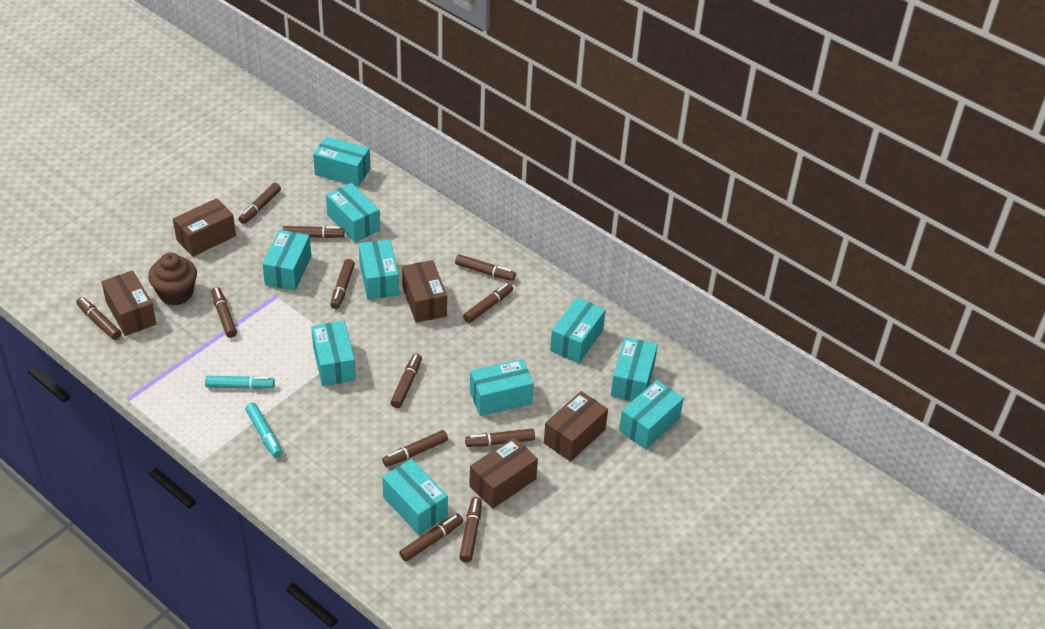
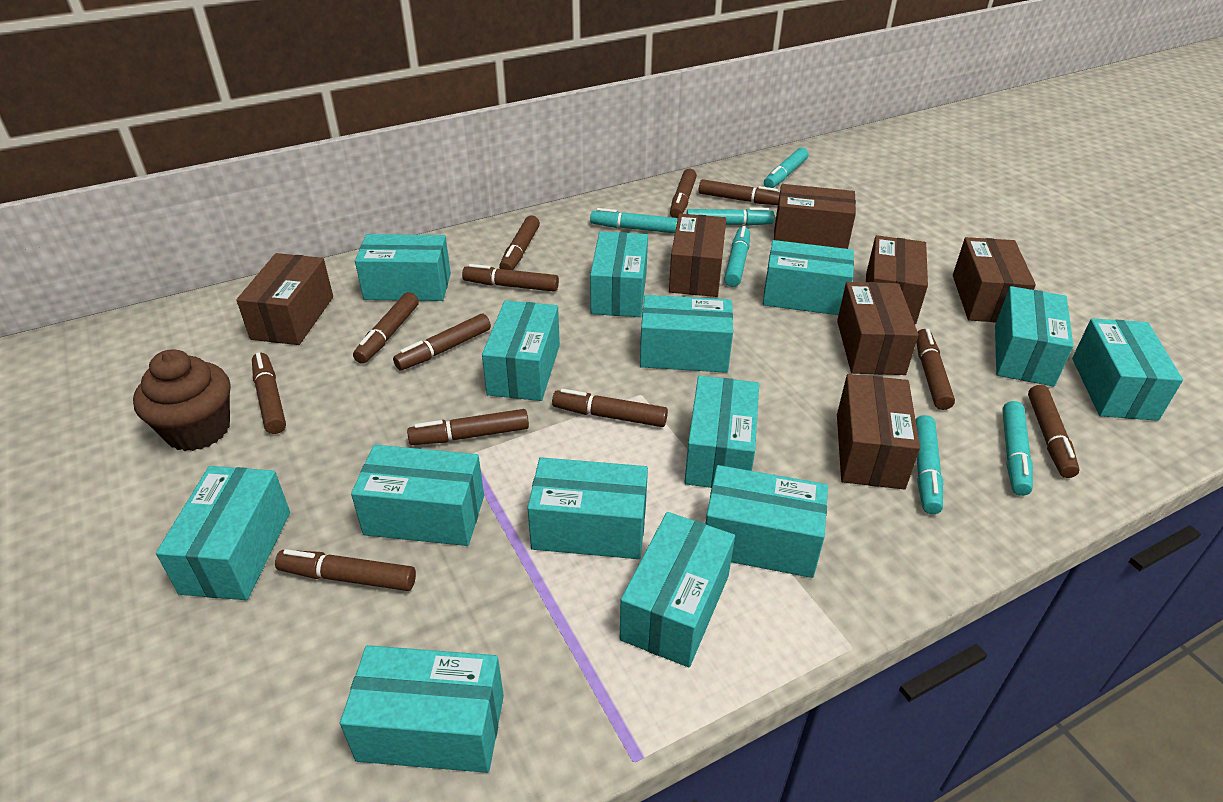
brown box: 5 -> 7
turquoise box: 10 -> 14
turquoise marker: 2 -> 6

